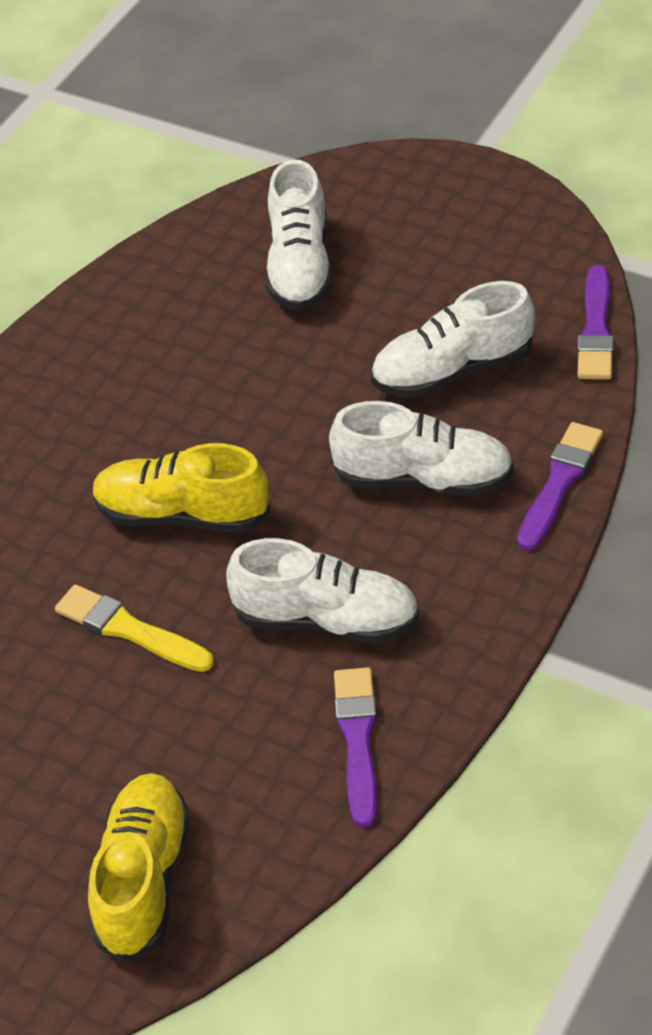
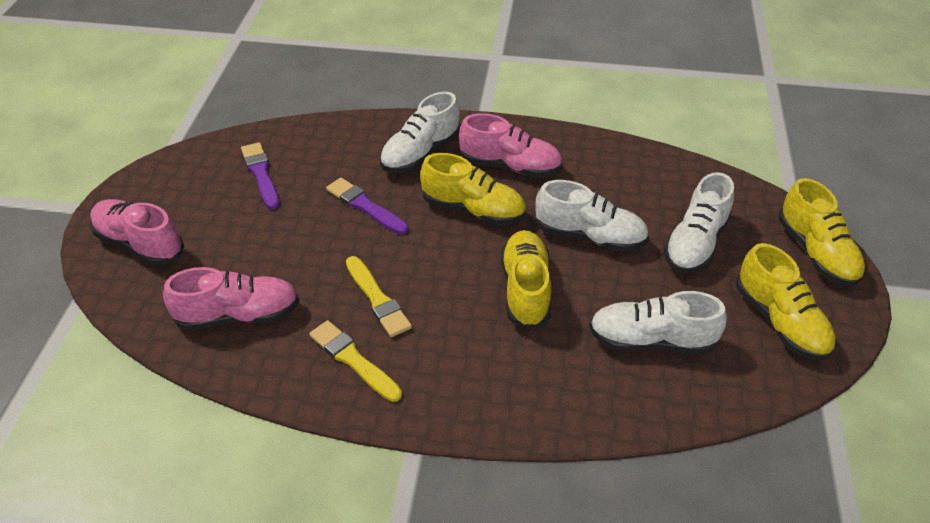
pink shoe: 0 -> 3
purple brush: 3 -> 2
yellow brush: 1 -> 2
yellow shoe: 2 -> 4

